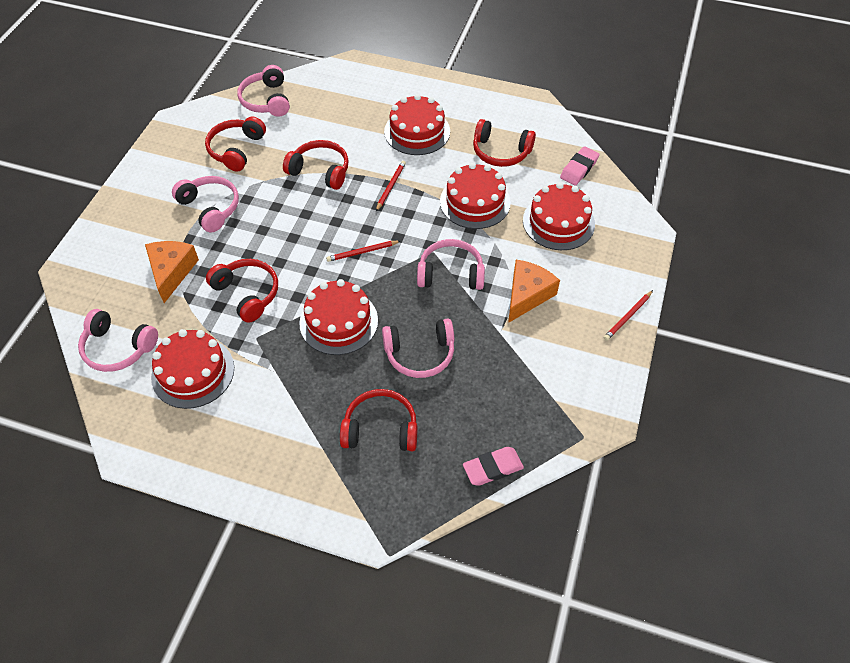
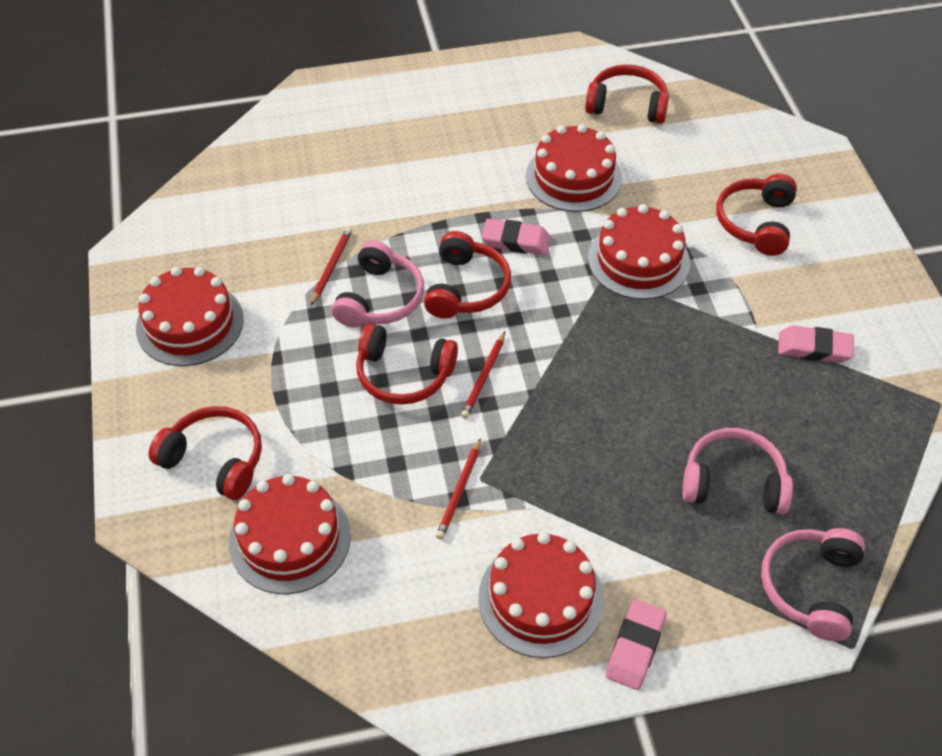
orange cheese: 2 -> 0
pink eraser: 2 -> 3
pink headphones: 5 -> 3

